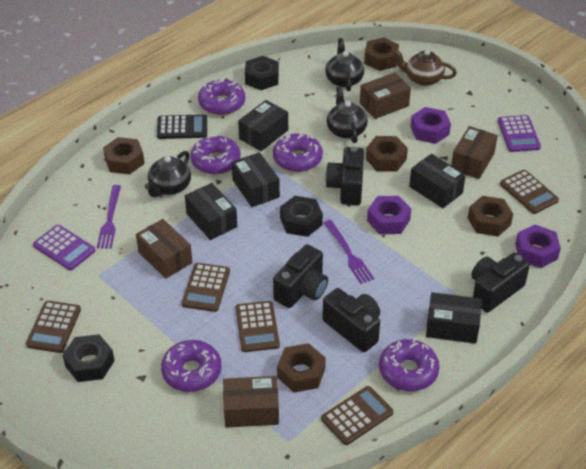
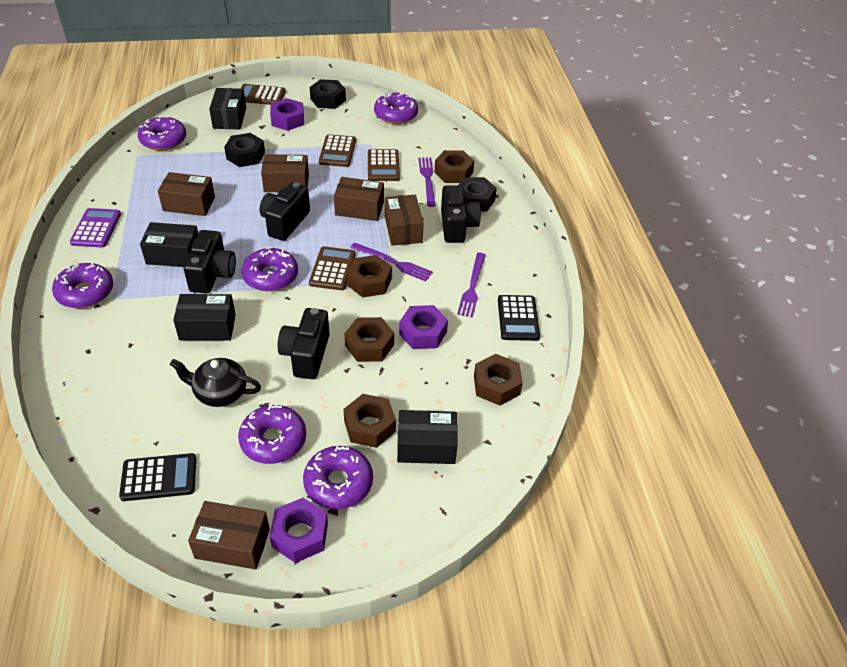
black box: 5 -> 4
black calculator: 1 -> 2
black teapot: 3 -> 1
brown box: 4 -> 5
brown calculator: 5 -> 4
brown teapot: 1 -> 0
purple calculator: 2 -> 1
purple donut: 5 -> 6
purple fork: 2 -> 3

